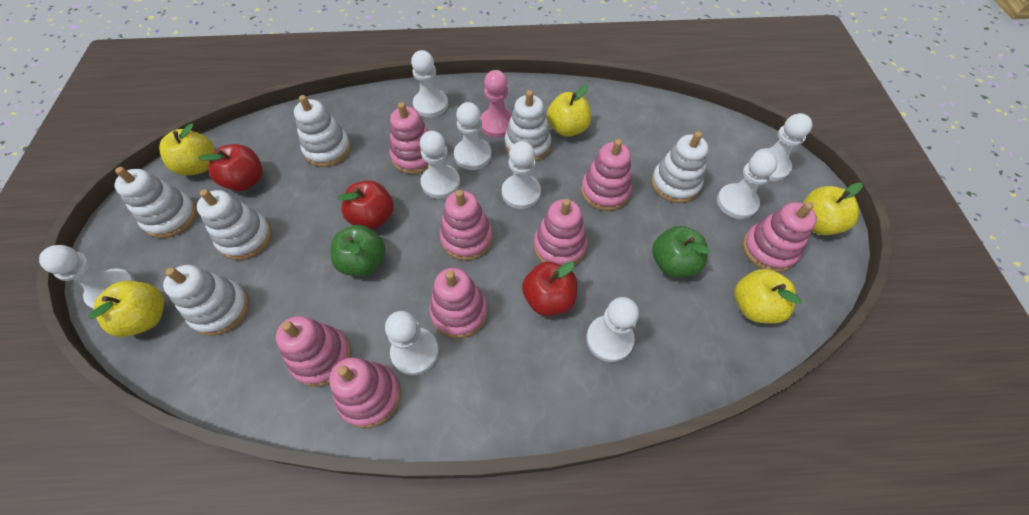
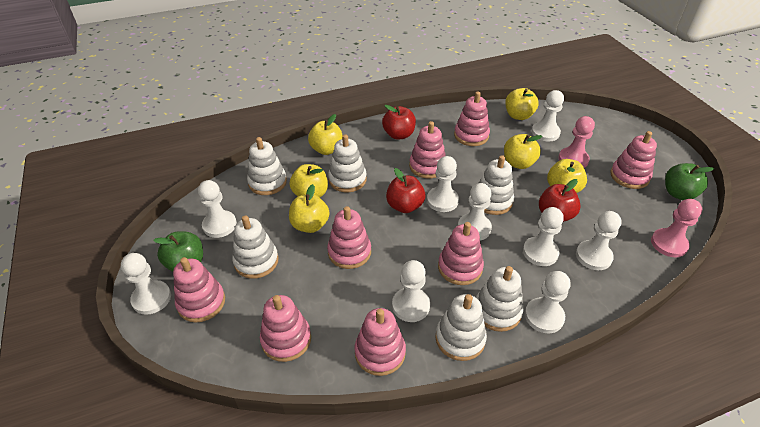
pink pawn: 1 -> 2
yellow apple: 5 -> 6

